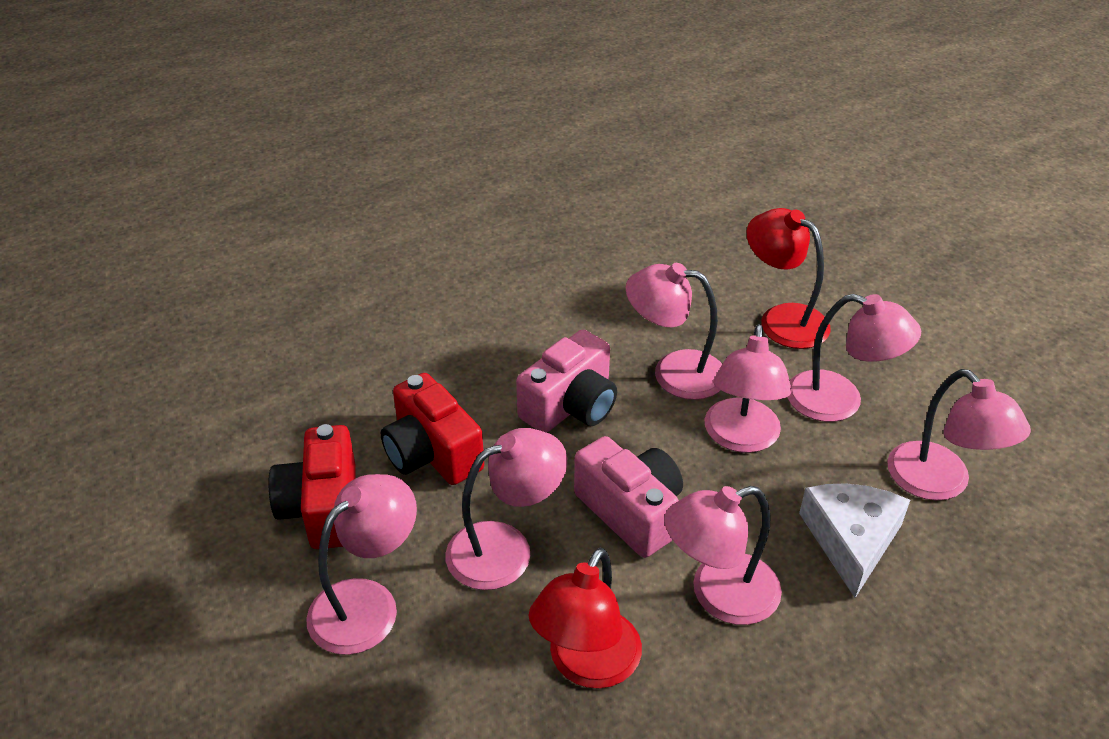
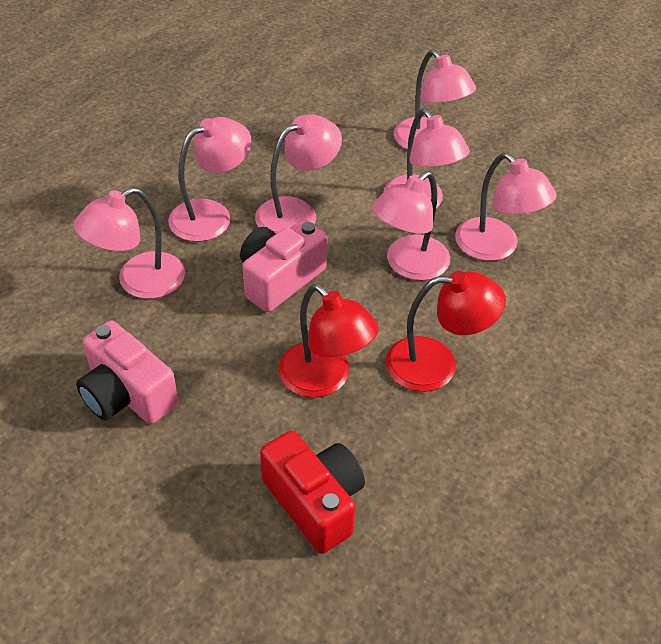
red camera: 2 -> 1
white cheese: 1 -> 0

